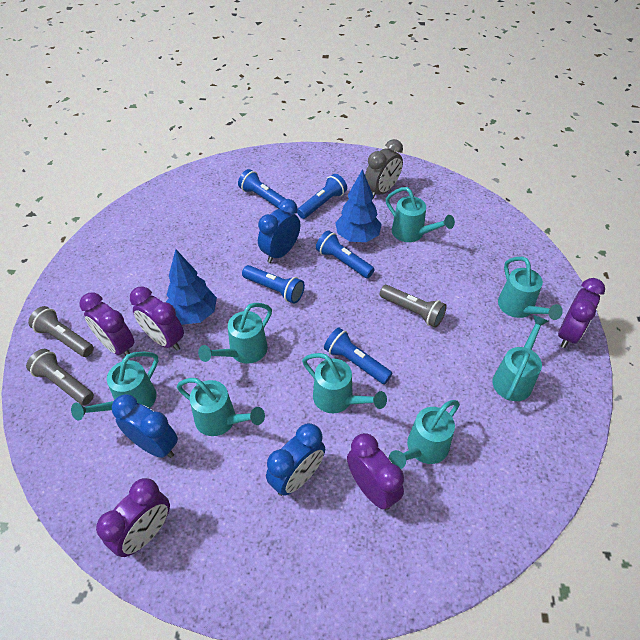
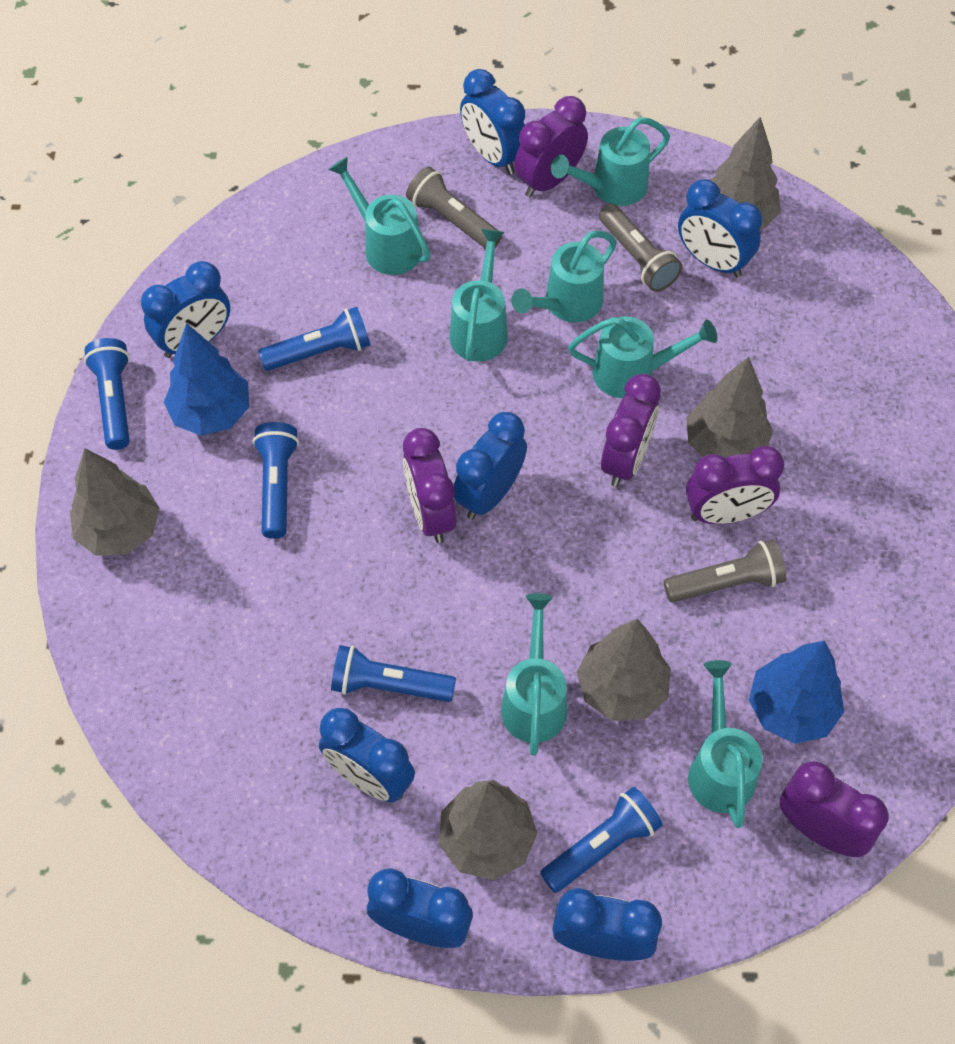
blue clock: 3 -> 7
grey clock: 1 -> 0
grey tree: 0 -> 5
turquoise watering can: 8 -> 7

